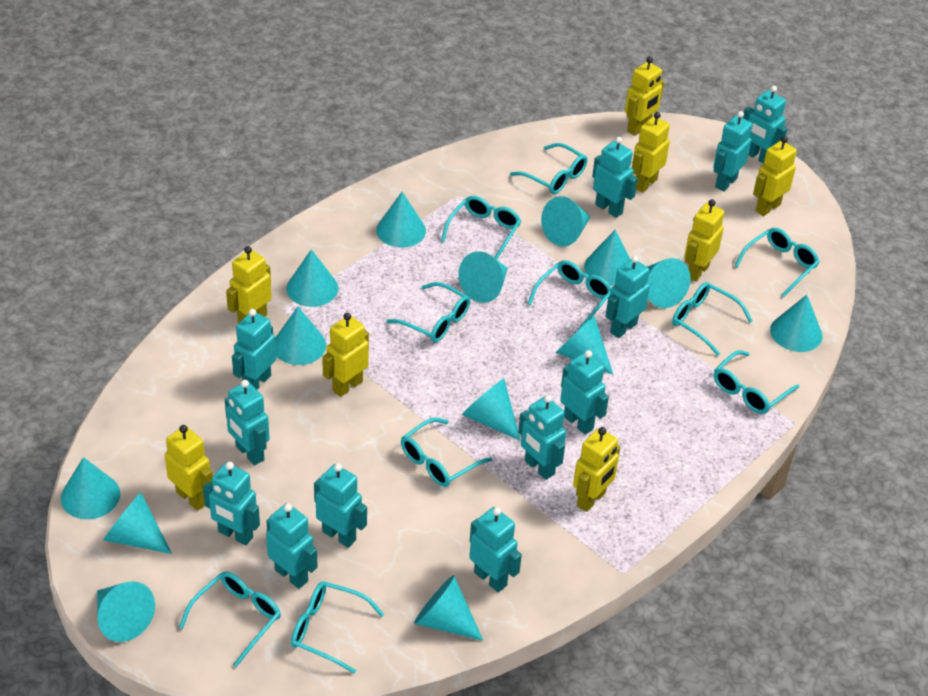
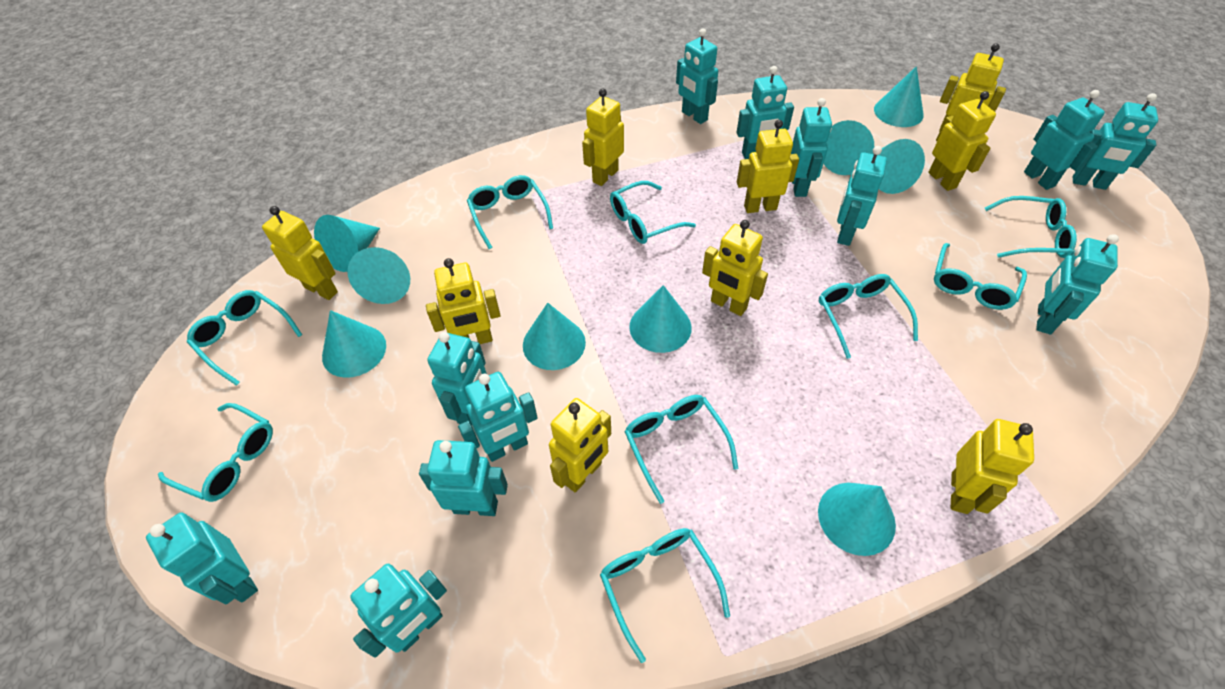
turquoise cone: 14 -> 9
turquoise glasses: 10 -> 9
yellow robot: 8 -> 9

